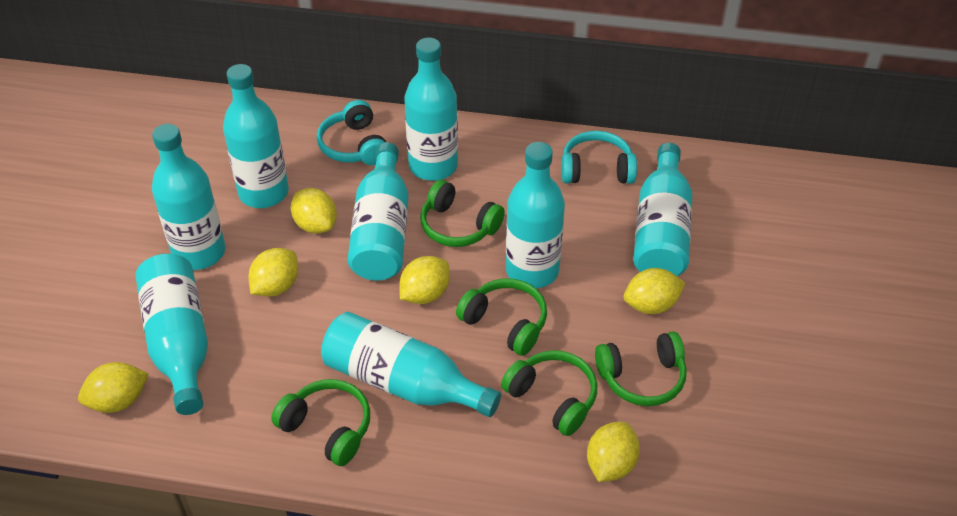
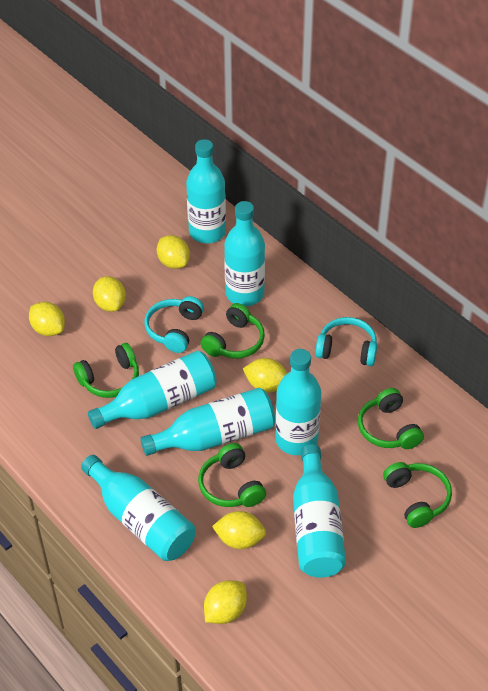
turquoise bottle: 8 -> 7

